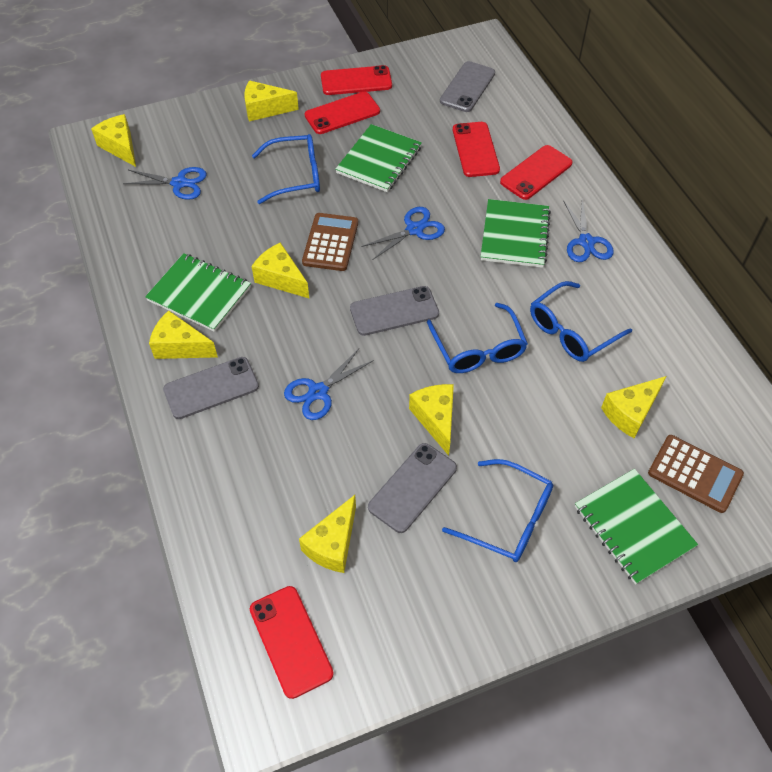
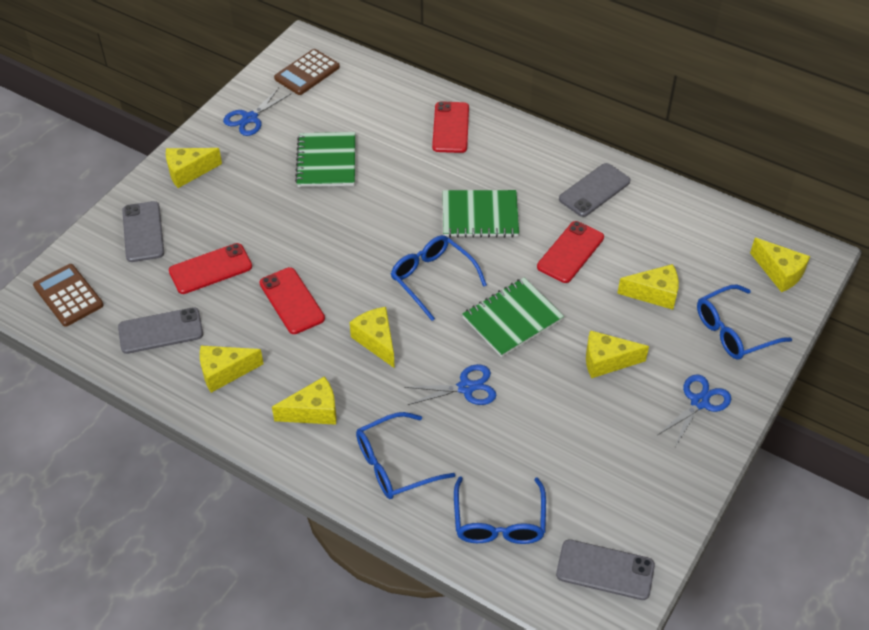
blue scissors: 4 -> 3
green notebook: 4 -> 3
red phone: 5 -> 4

